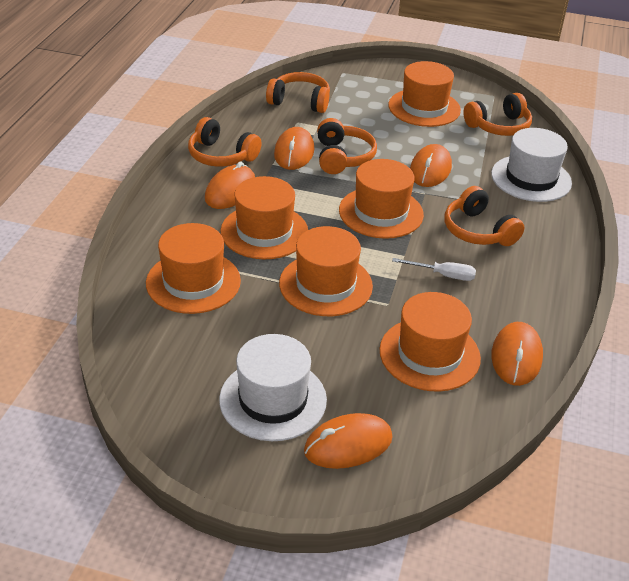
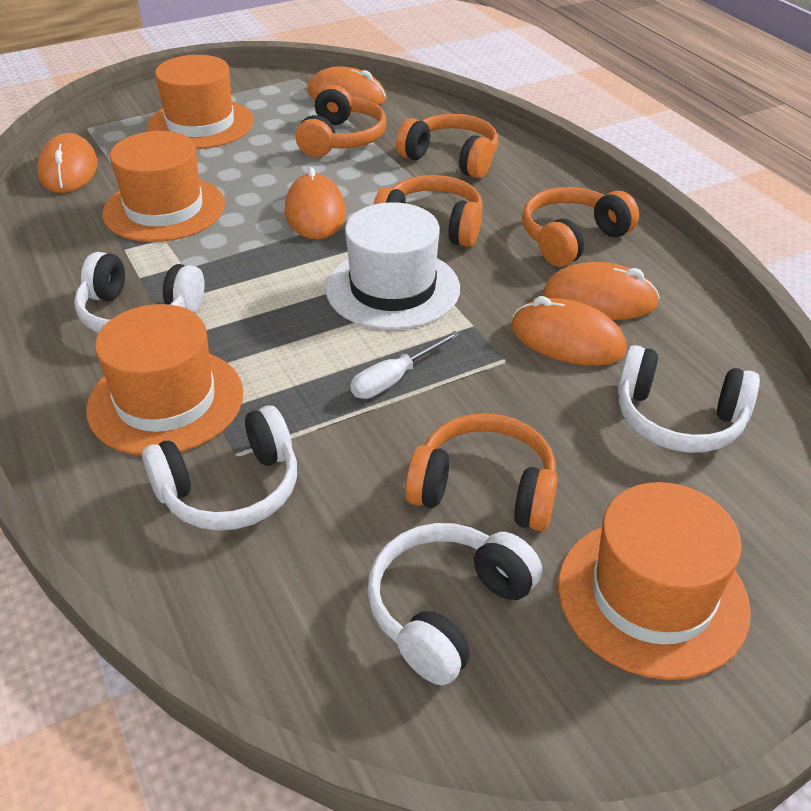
orange hat: 6 -> 4
white hat: 2 -> 1
white headphones: 0 -> 4

